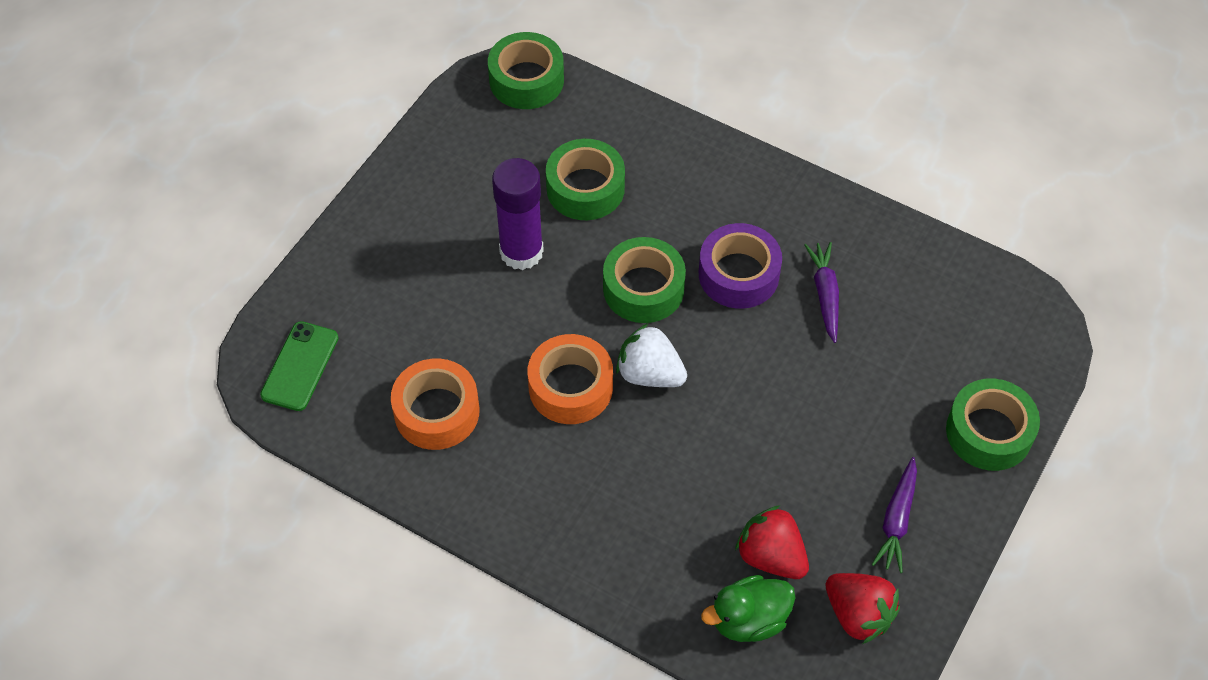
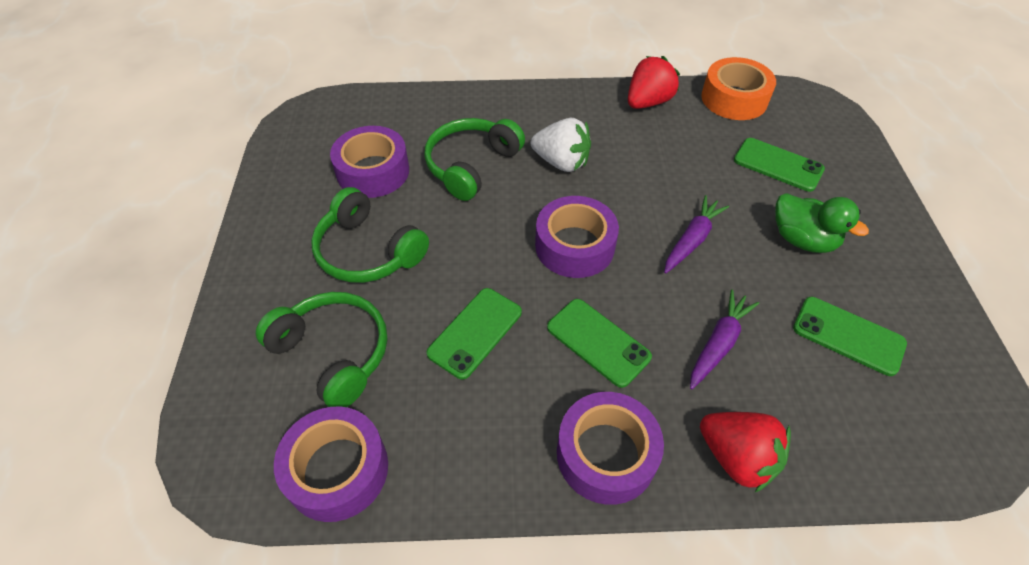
green headphones: 0 -> 3
green phone: 1 -> 4
green tape: 4 -> 0
orange tape: 2 -> 1
purple glue stick: 1 -> 0
purple tape: 1 -> 4

